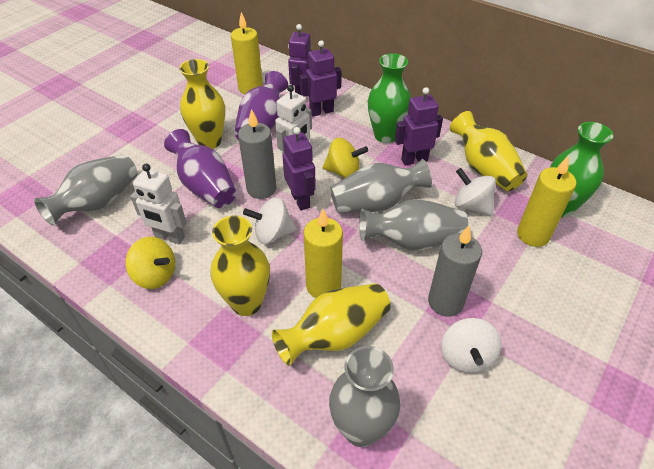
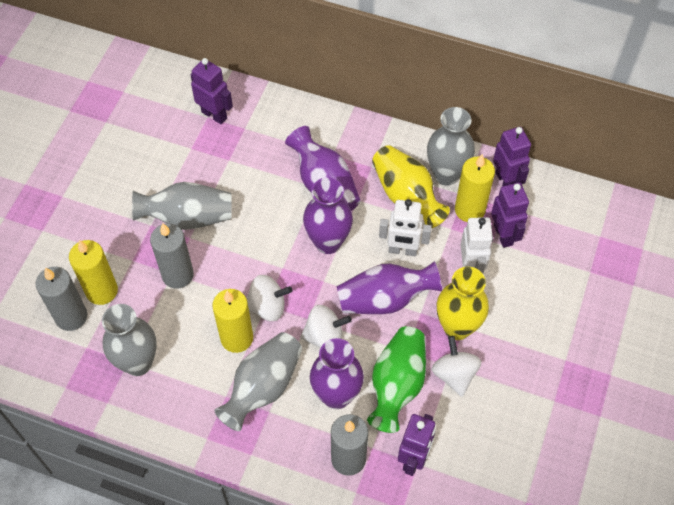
green vase: 2 -> 1
grey candle: 2 -> 3
purple vase: 2 -> 4
yellow spinning top: 2 -> 0
yellow vase: 4 -> 2

